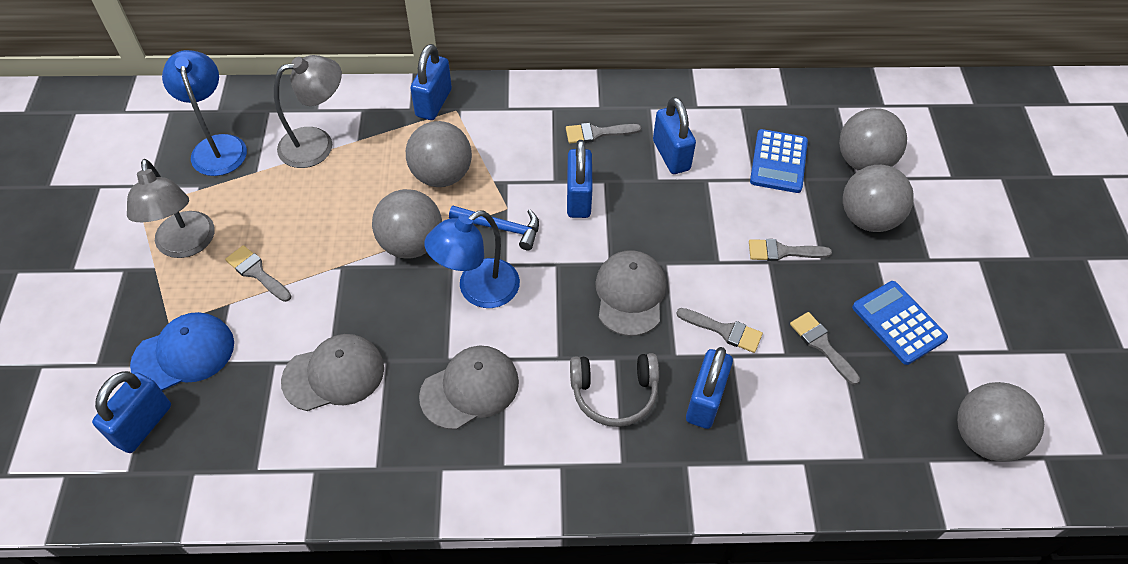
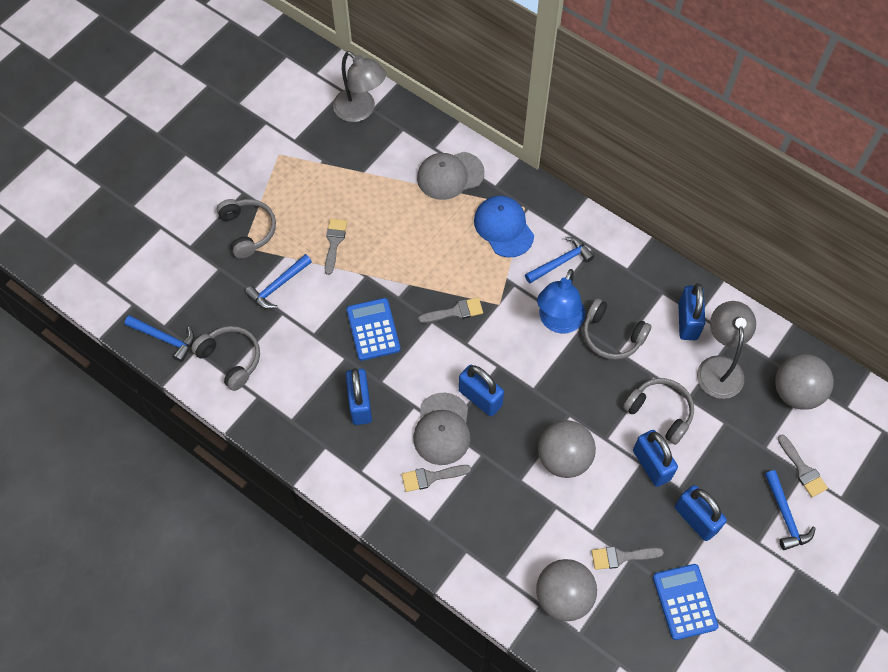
blue hammer: 1 -> 4
blue lamp: 2 -> 1
grey ball: 5 -> 3
grey cap: 3 -> 2
grey headphones: 1 -> 4

